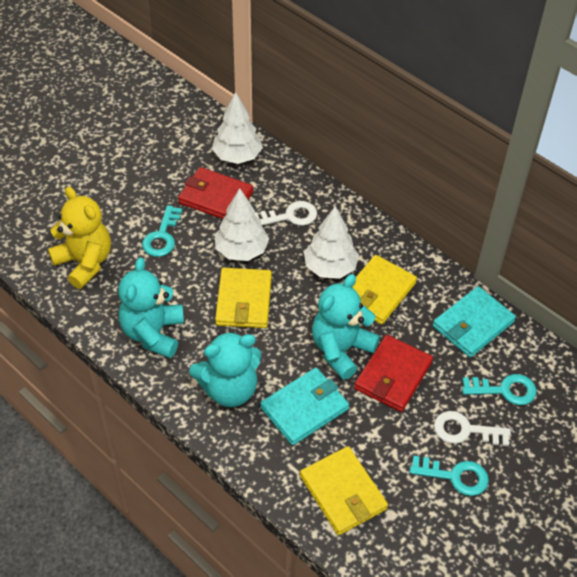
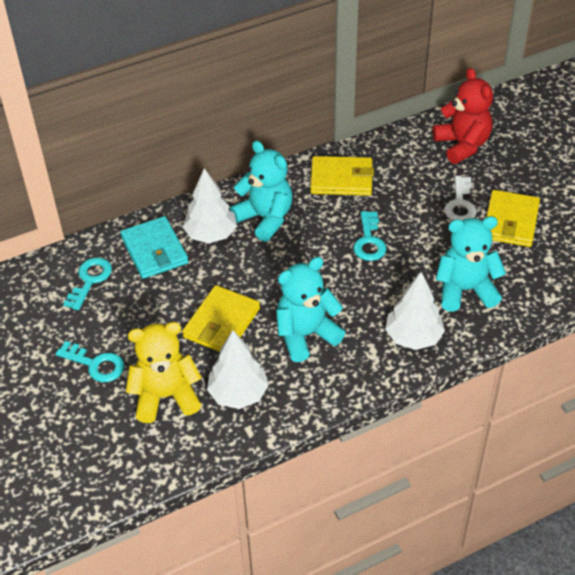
red teddy bear: 0 -> 1
red wallet: 2 -> 0
turquoise wallet: 2 -> 1
white key: 2 -> 1

